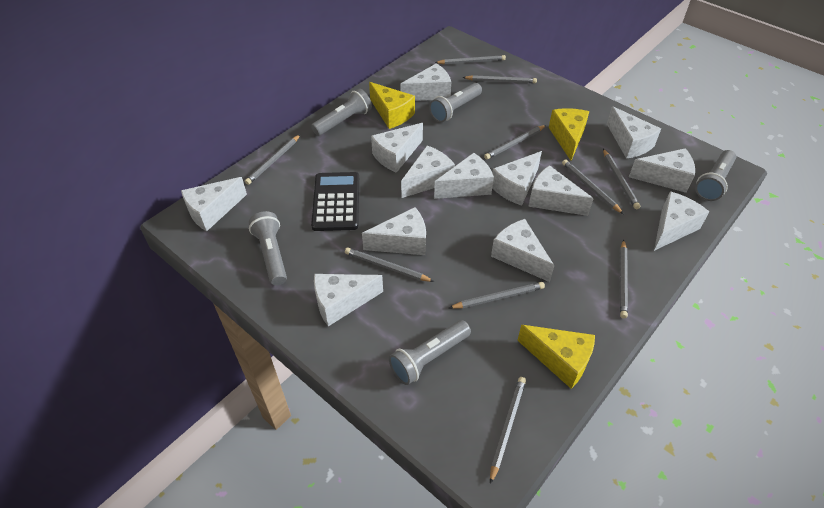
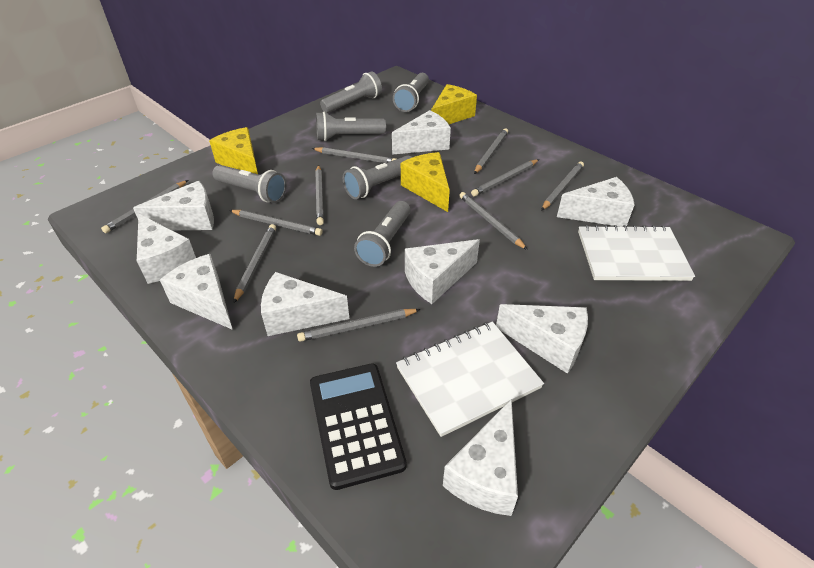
grey flashlight: 5 -> 6
white cheese: 13 -> 9
white notebook: 0 -> 2

